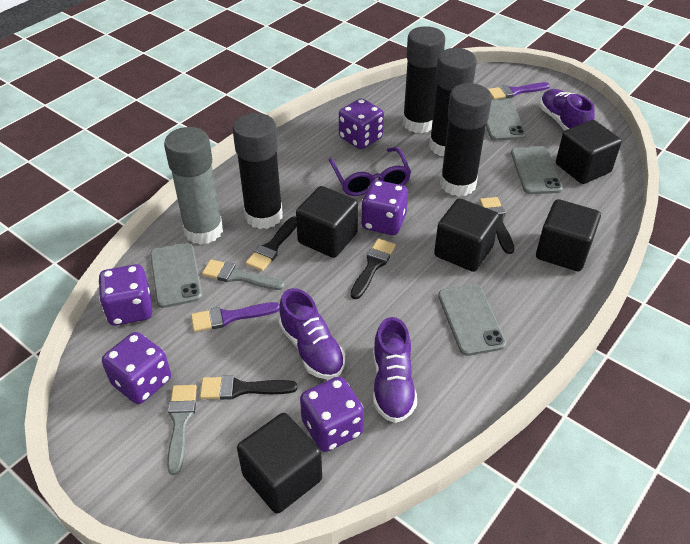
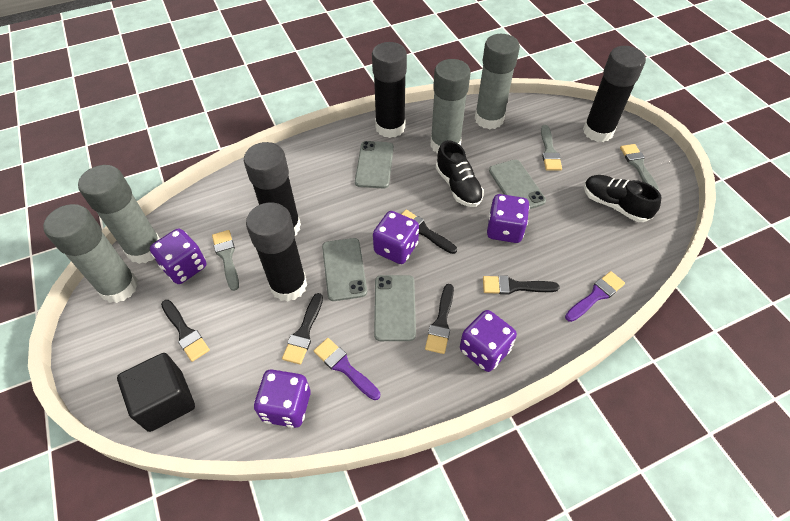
black brush: 4 -> 5
black cube: 5 -> 1
black shoe: 0 -> 2
grey brush: 2 -> 3
grey glue stick: 1 -> 4
purple glasses: 1 -> 0
purple shoe: 3 -> 0

